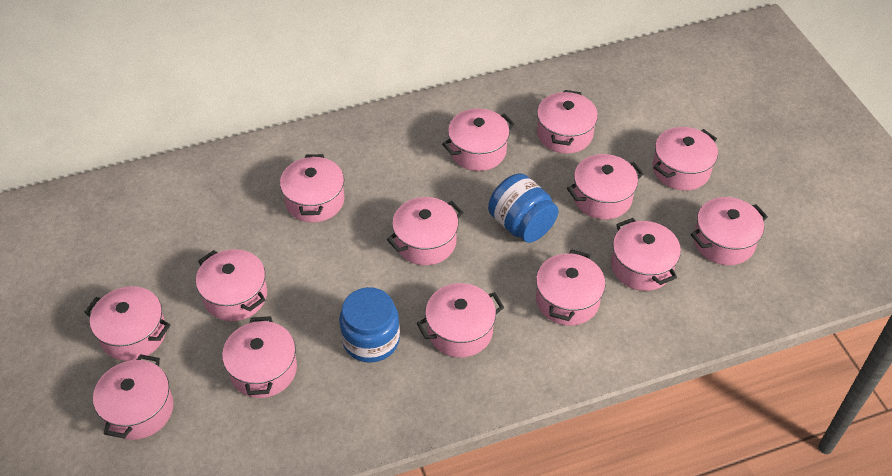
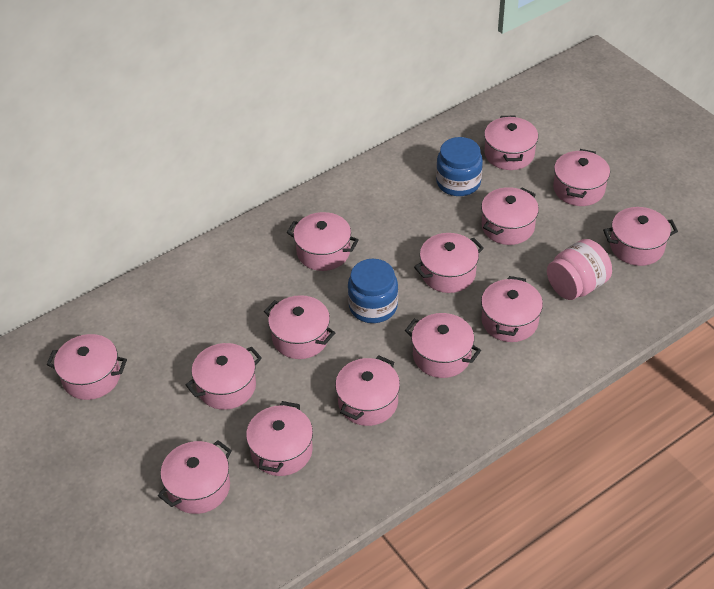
pink jar: 0 -> 1

